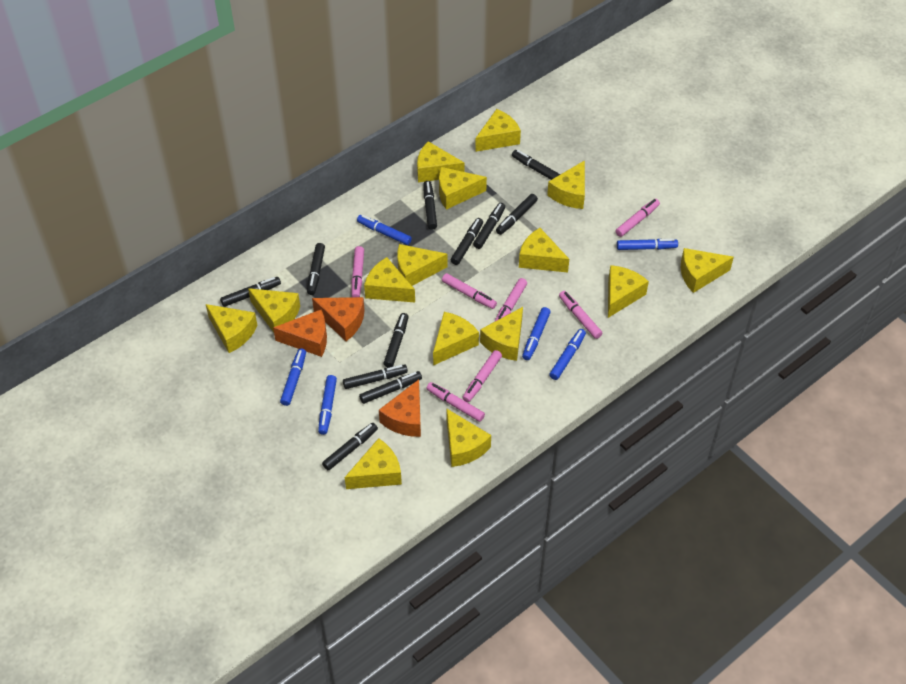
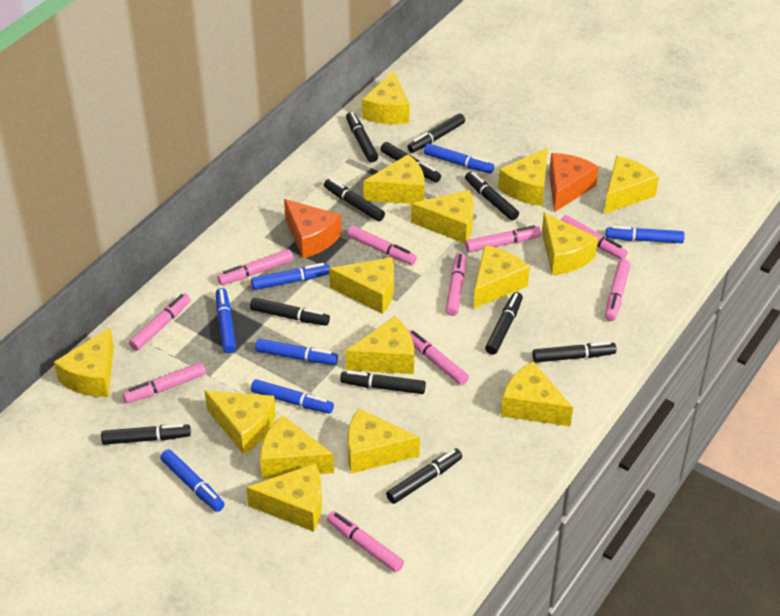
blue marker: 6 -> 7
orange cheese: 3 -> 2
pink marker: 7 -> 10

